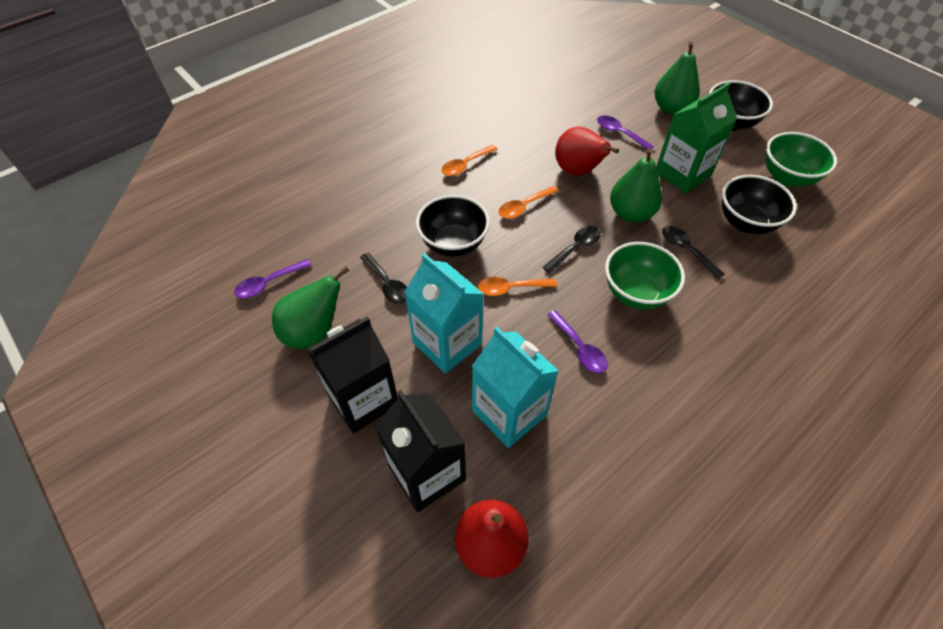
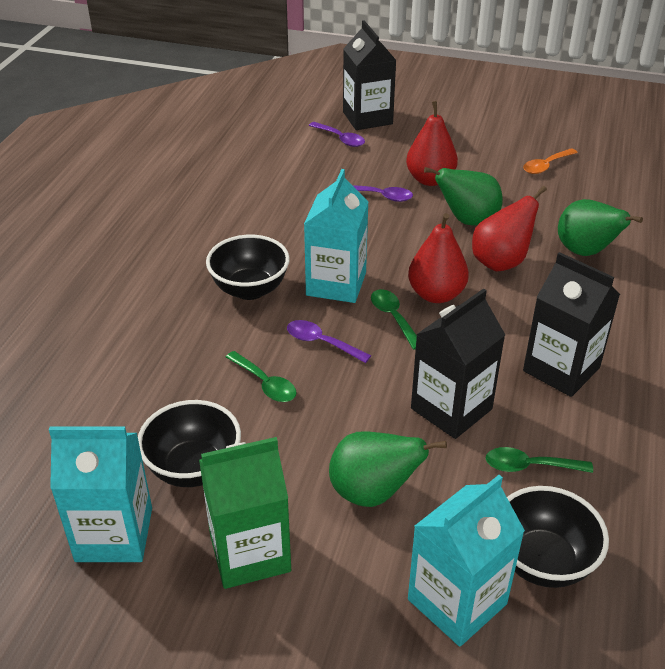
black carton: 2 -> 3
black spoon: 3 -> 0
green bowl: 2 -> 0
green spoon: 0 -> 3
orange spoon: 3 -> 1
red pear: 2 -> 3
turquoise carton: 2 -> 3

